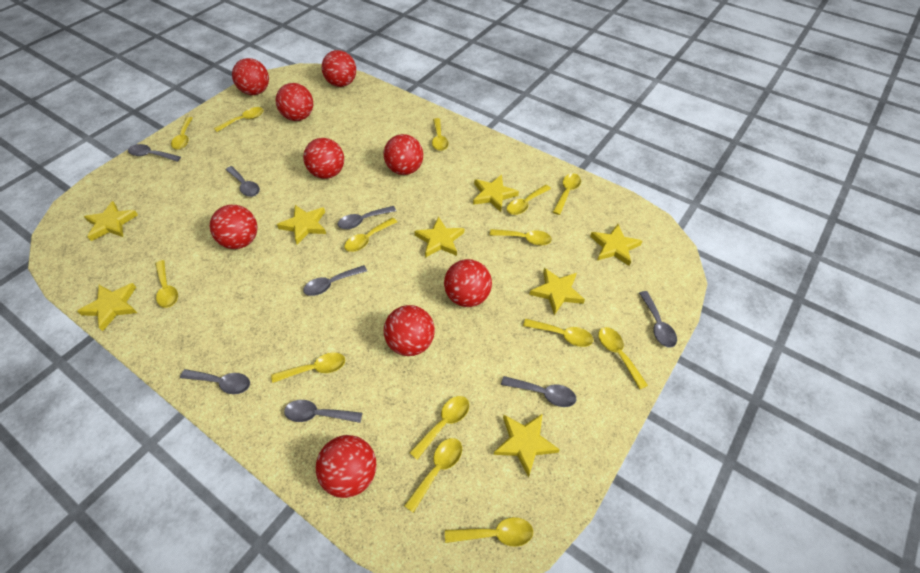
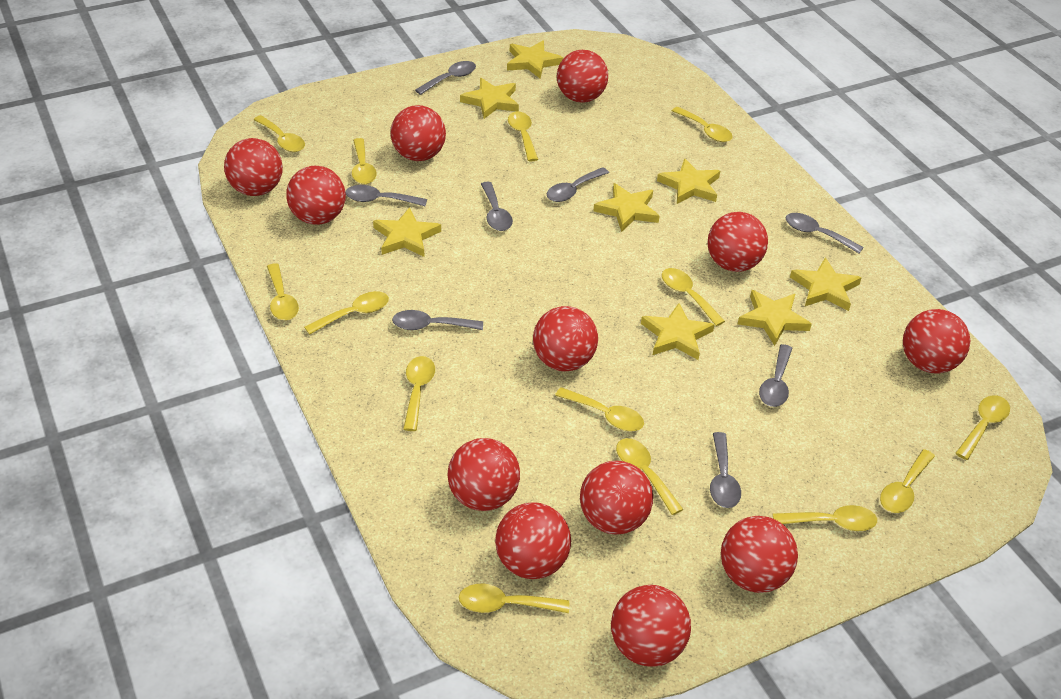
red ball: 9 -> 12

